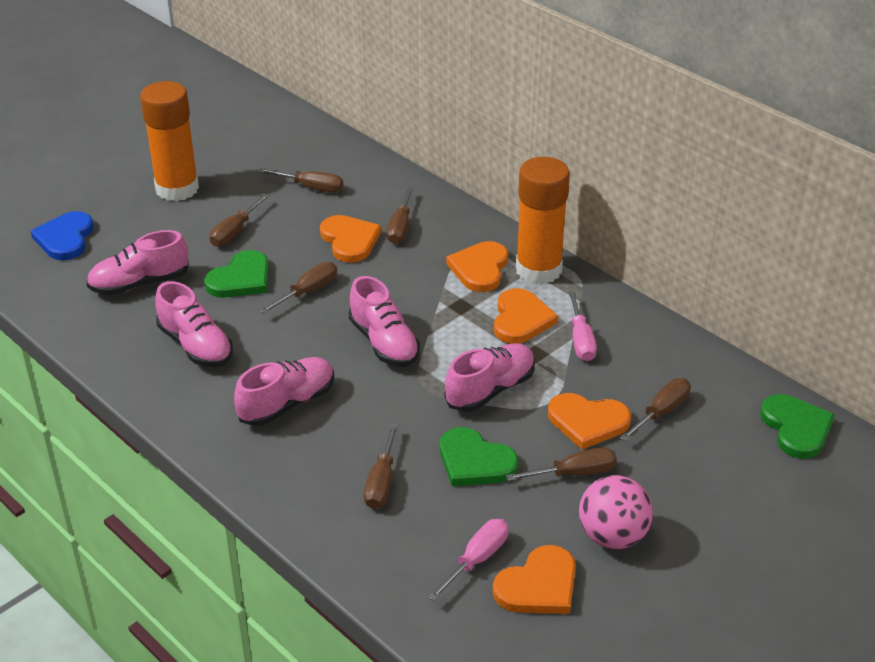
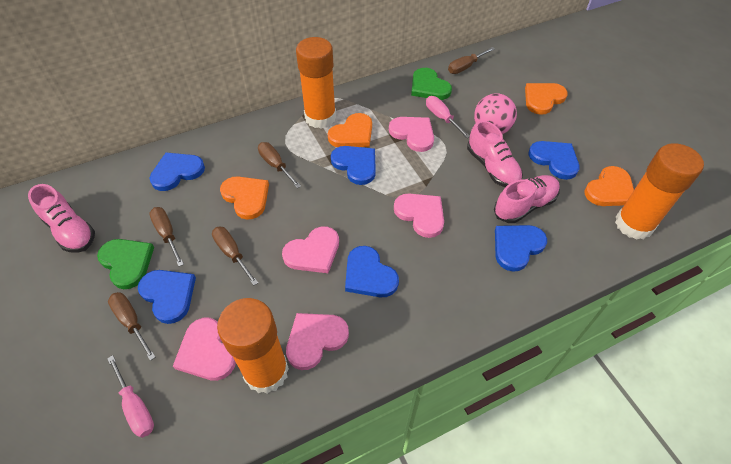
blue heart: 1 -> 6
brown screwdriver: 7 -> 5
green heart: 3 -> 2
orange glue stick: 2 -> 3
orange heart: 5 -> 4
pink heart: 0 -> 5
pink shoe: 5 -> 3

